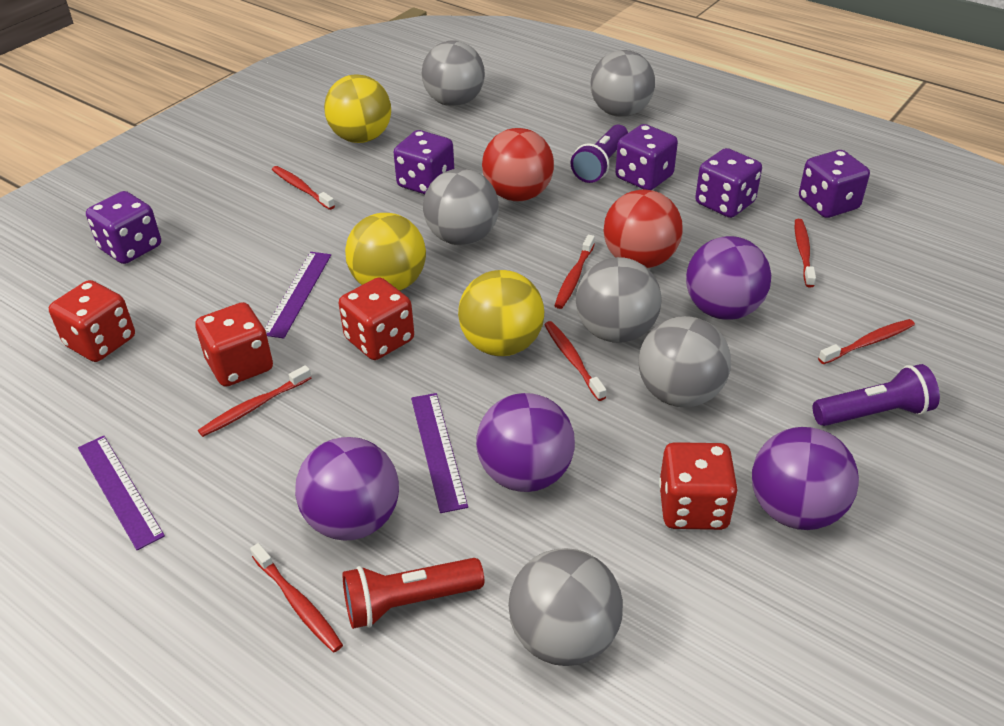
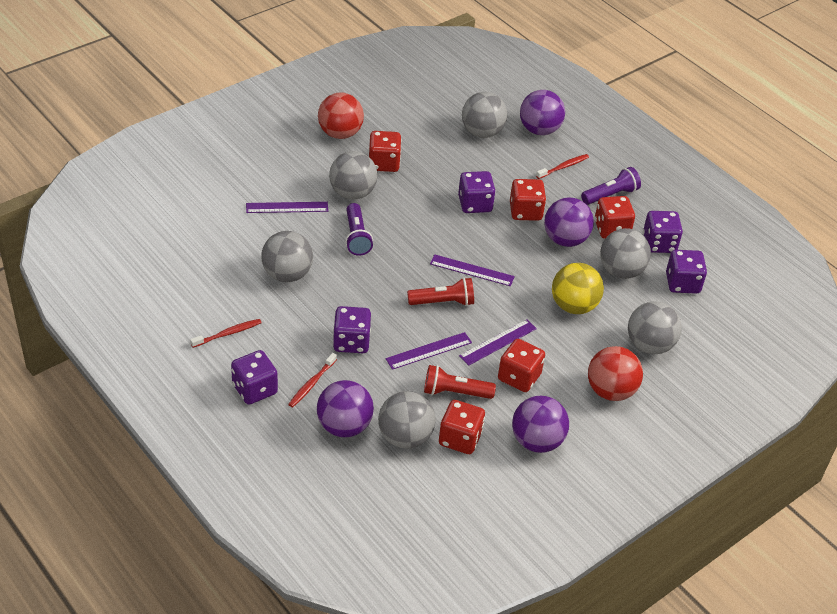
purple ruler: 3 -> 4
red dice: 4 -> 5
red flashlight: 1 -> 2
red toothbrush: 7 -> 3
yellow ball: 3 -> 1

